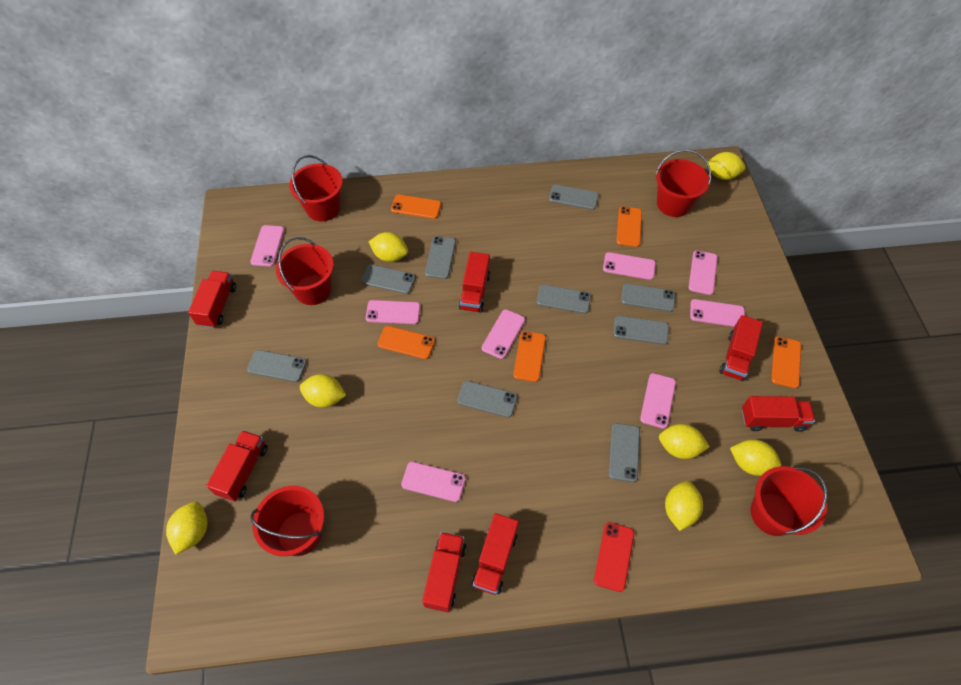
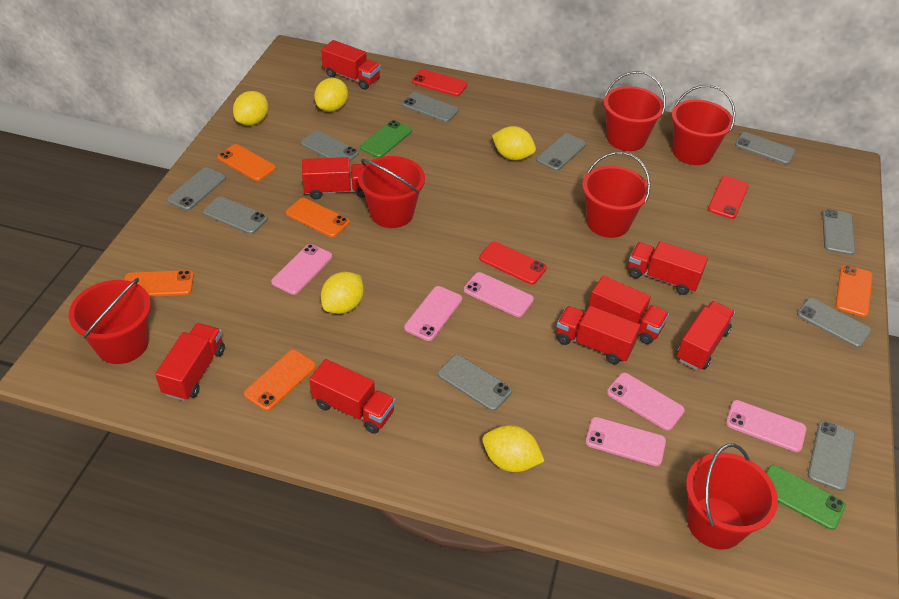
green phone: 0 -> 2
grey phone: 9 -> 10
pink phone: 8 -> 6
red bucket: 5 -> 6
red phone: 1 -> 3
red truck: 7 -> 8
yellow lemon: 7 -> 5

